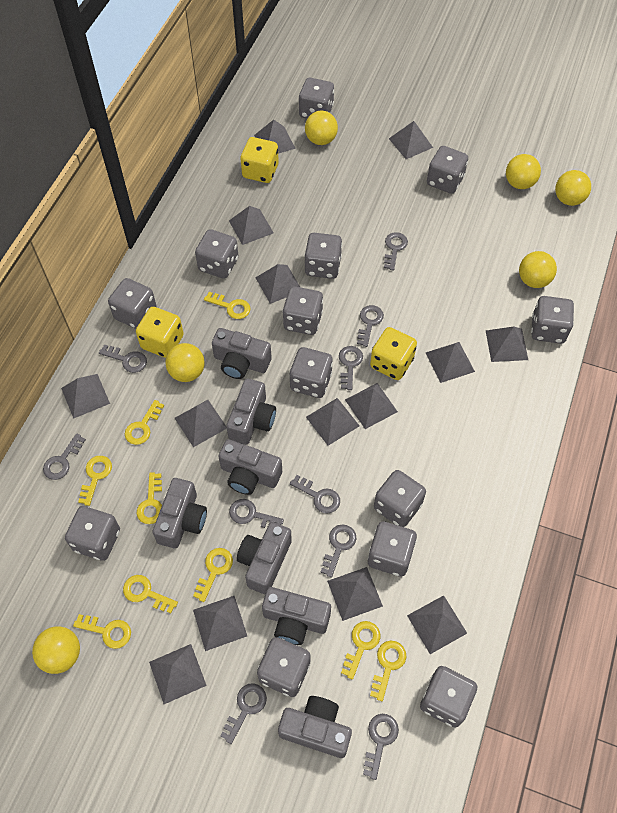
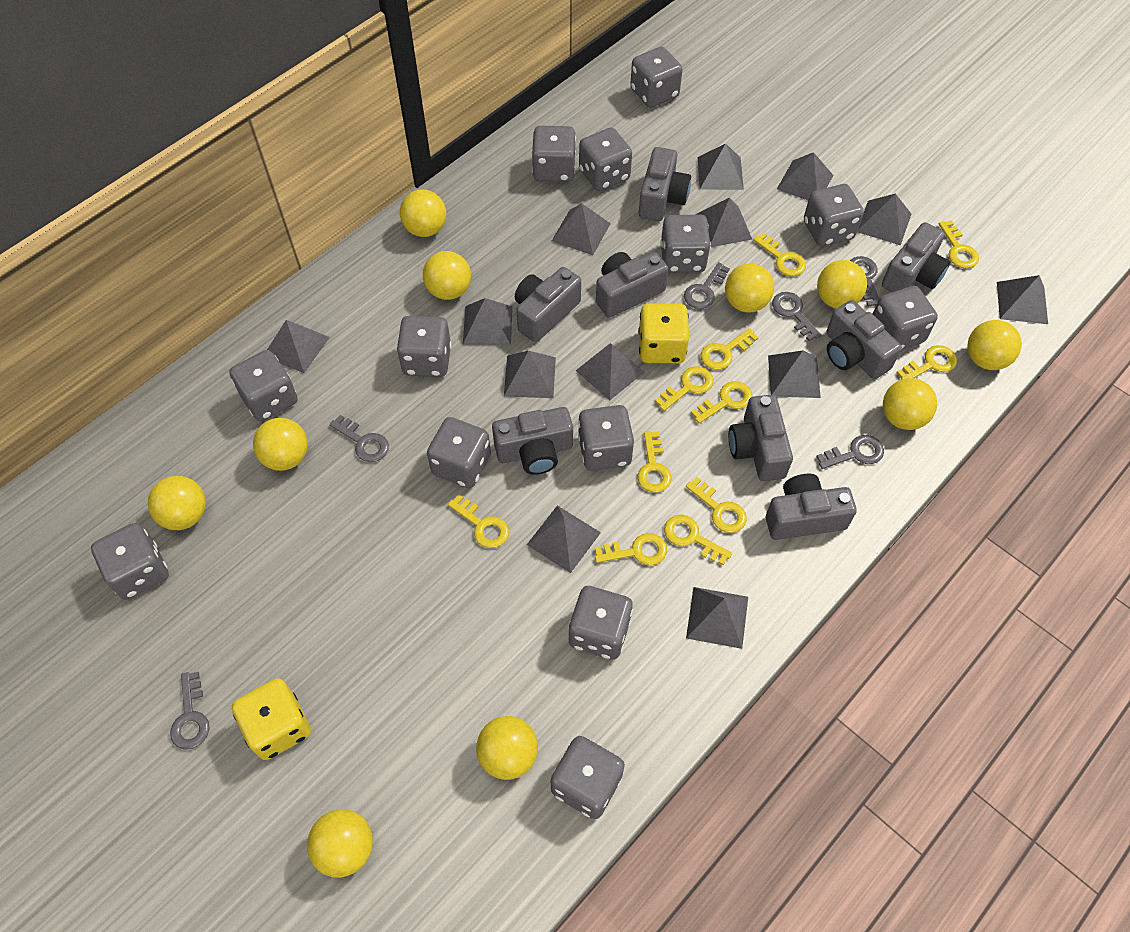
grey camera: 7 -> 8
grey key: 10 -> 6
grey pyramid: 14 -> 13
yellow ball: 6 -> 10
yellow dice: 3 -> 2
yellow key: 9 -> 11

